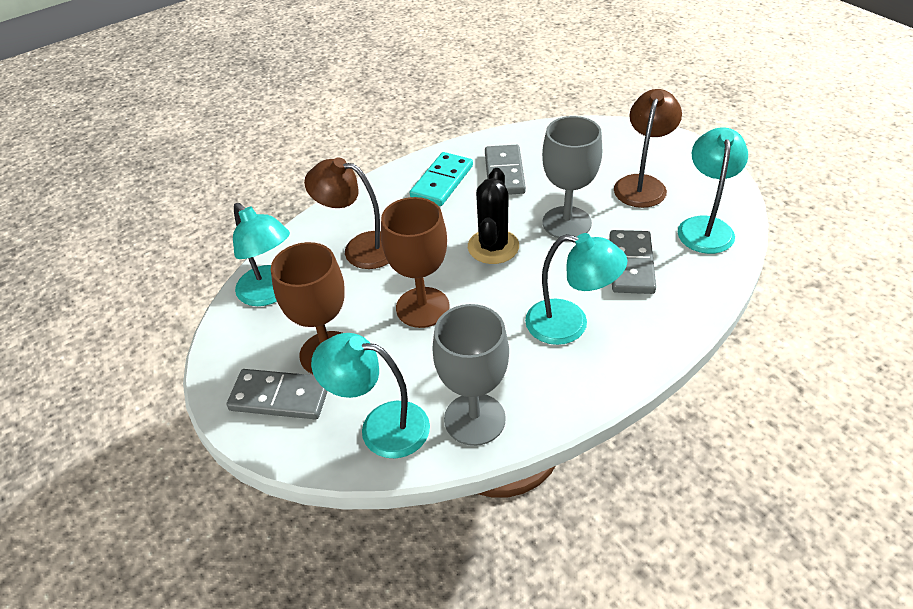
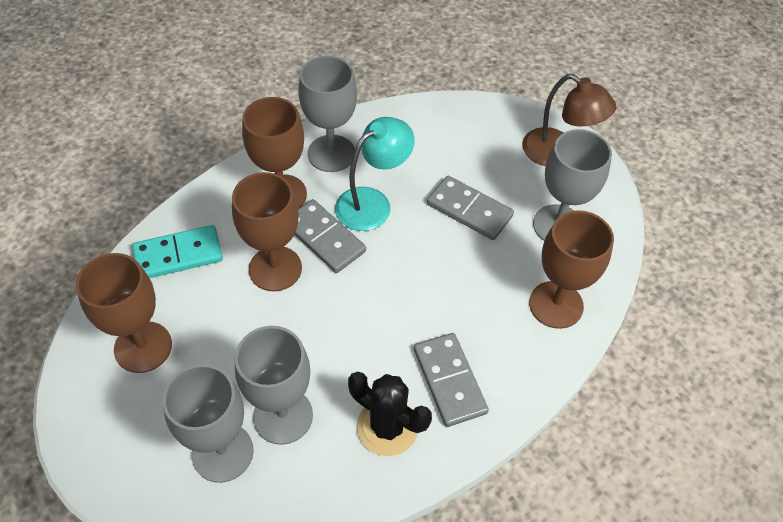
brown goblet: 2 -> 4
brown lamp: 2 -> 1
grey goblet: 2 -> 4
turquoise lamp: 4 -> 1

